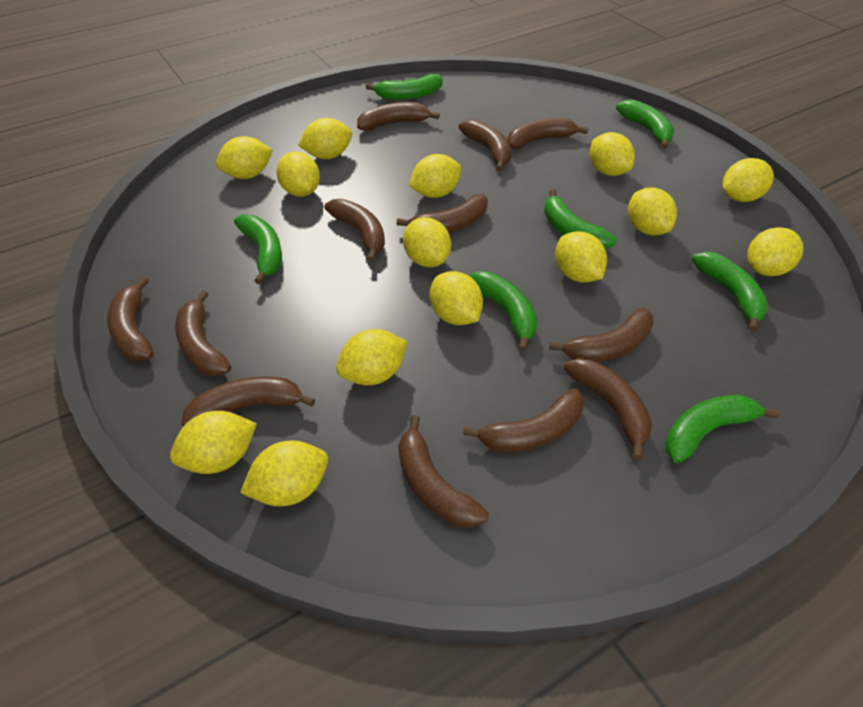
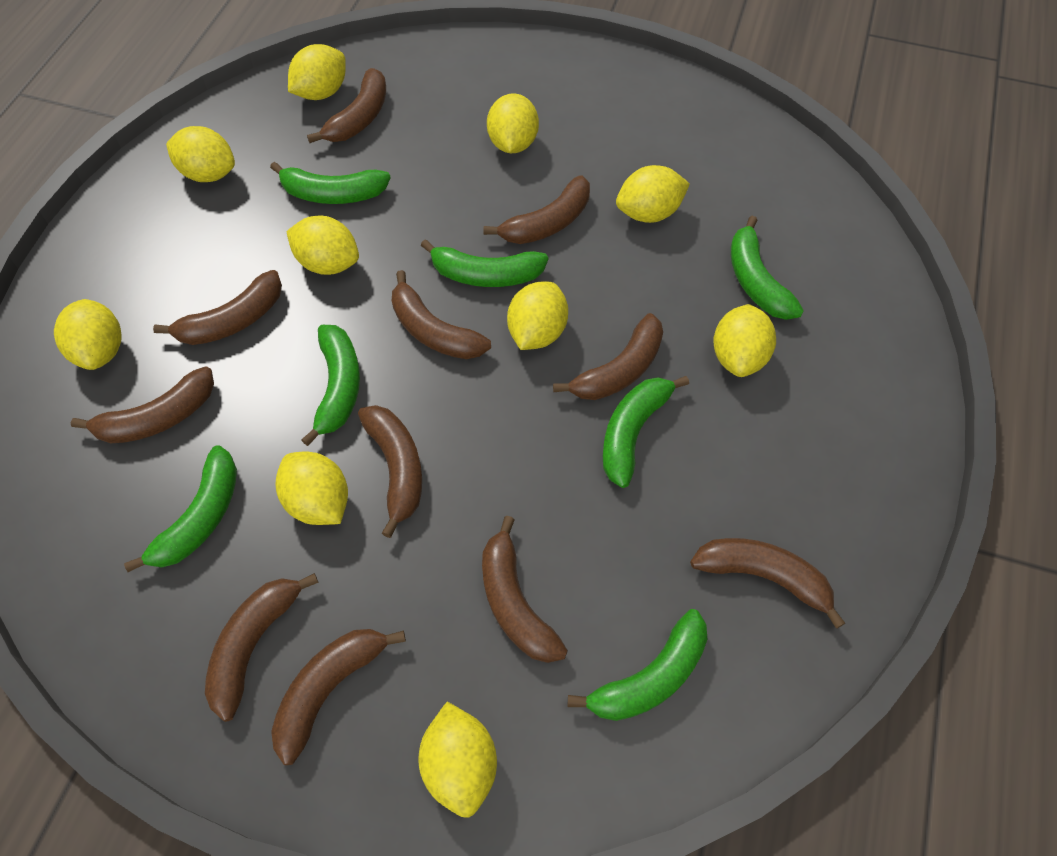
brown banana: 12 -> 11
yellow lemon: 14 -> 10

